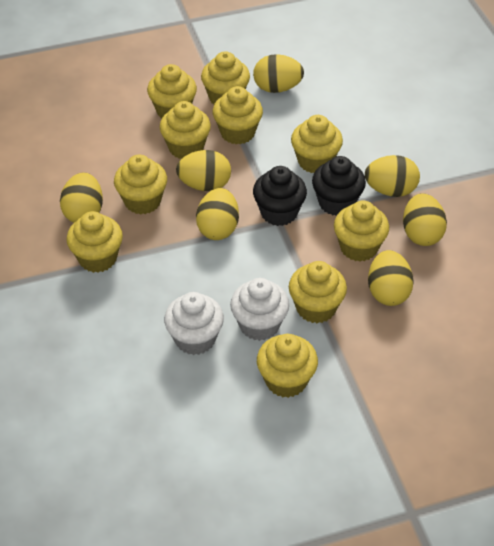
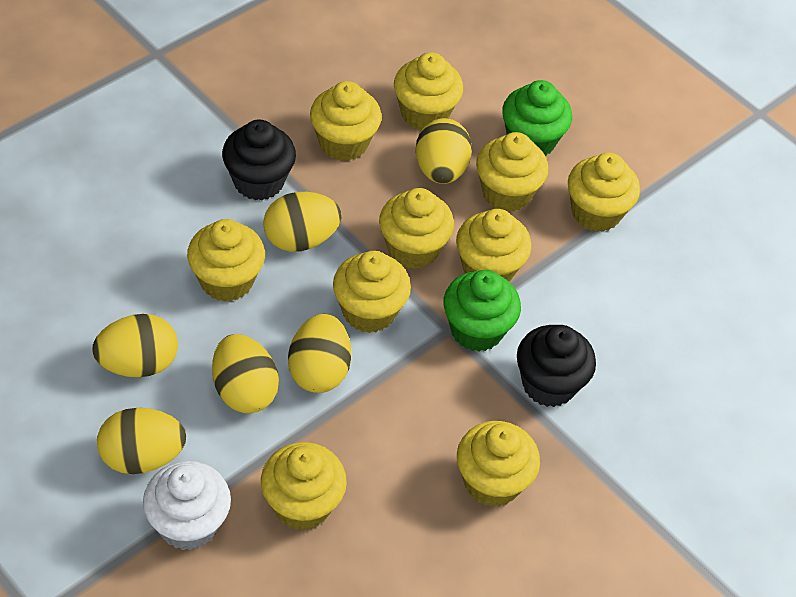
green cupcake: 0 -> 2
white cupcake: 2 -> 1
yellow egg: 7 -> 6

